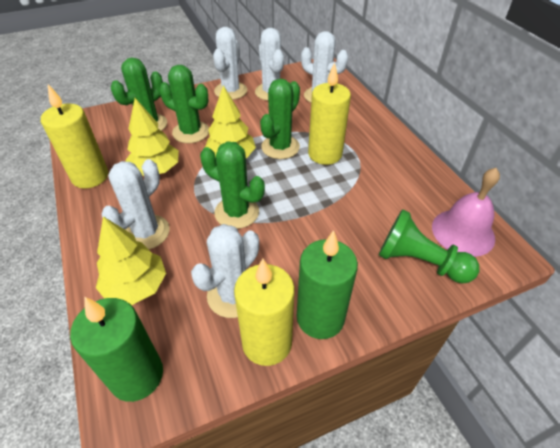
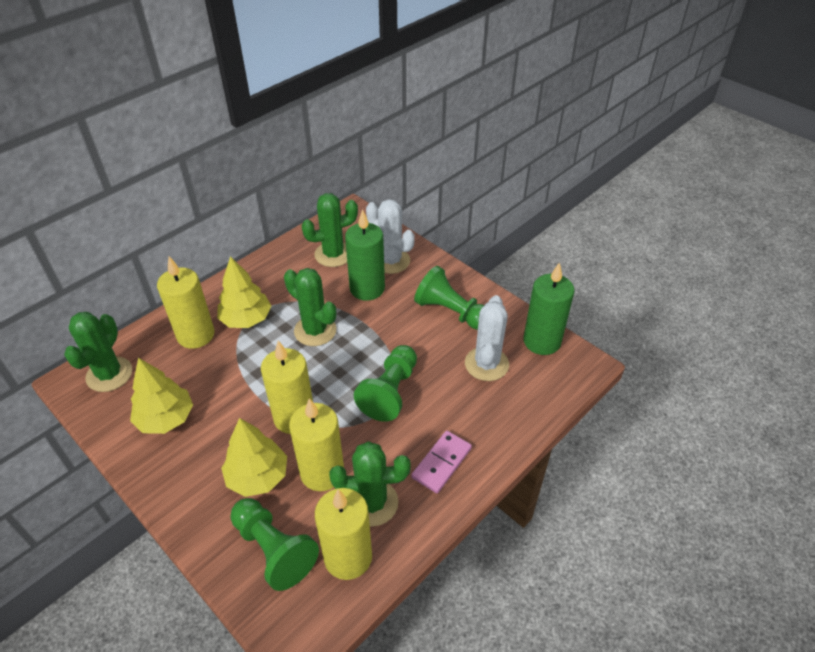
green pawn: 1 -> 3
pink bell: 1 -> 0
pink domino: 0 -> 1
white cactus: 5 -> 2
yellow candle: 3 -> 4

